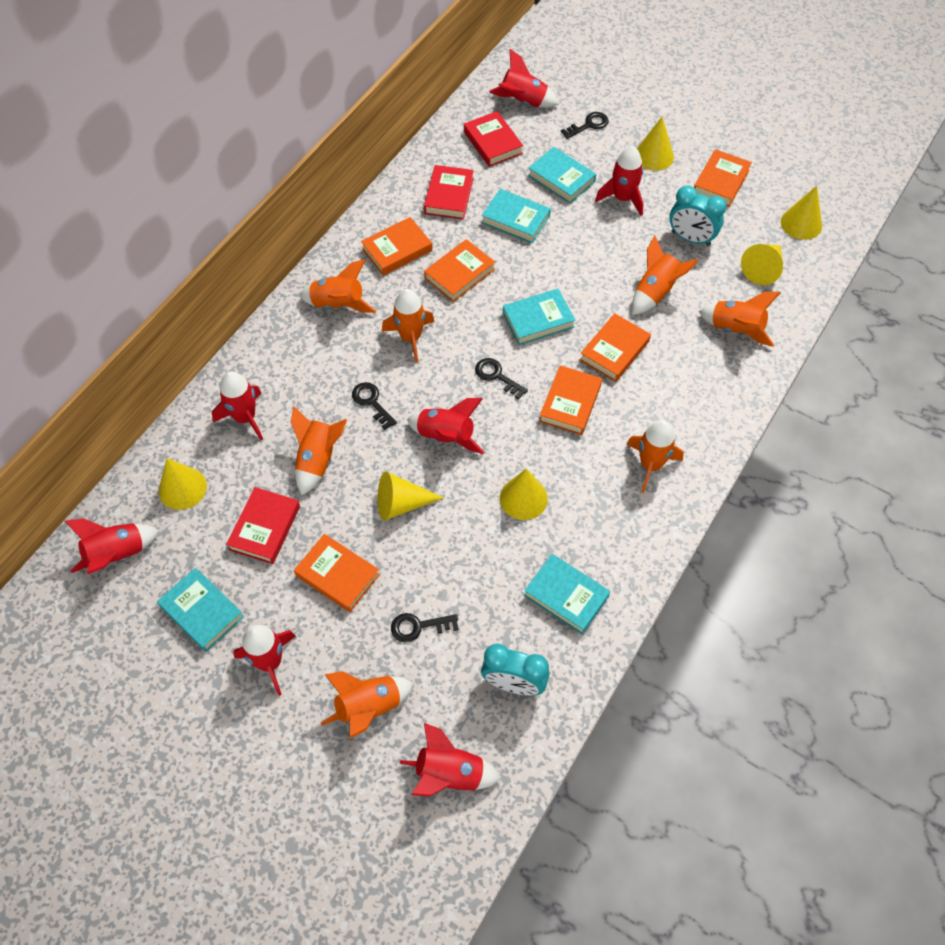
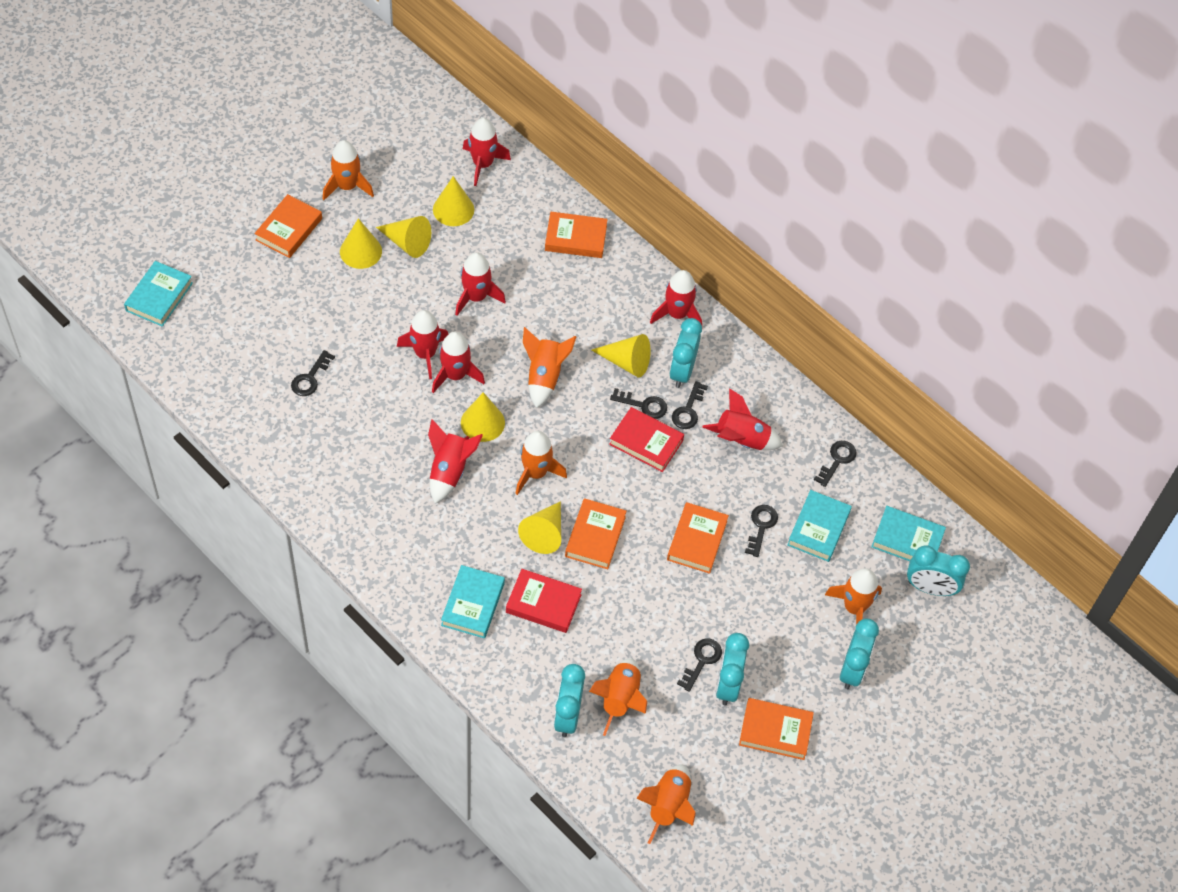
black key: 4 -> 6
orange book: 6 -> 5
orange rocket: 7 -> 6
red book: 3 -> 2
turquoise book: 5 -> 4
turquoise clock: 2 -> 5

